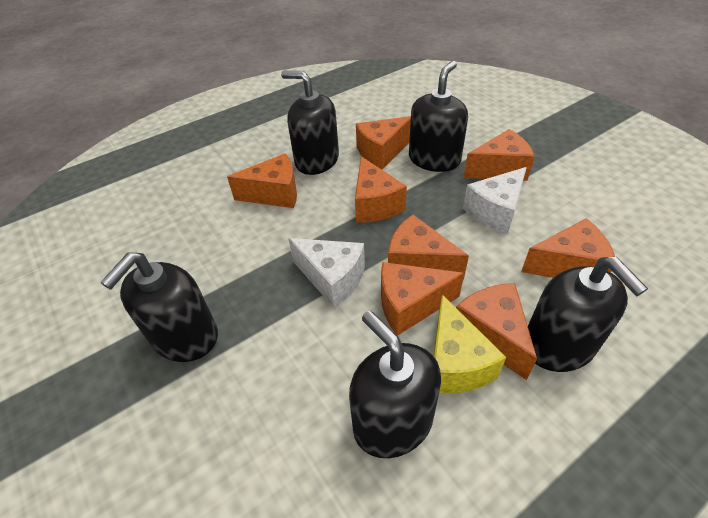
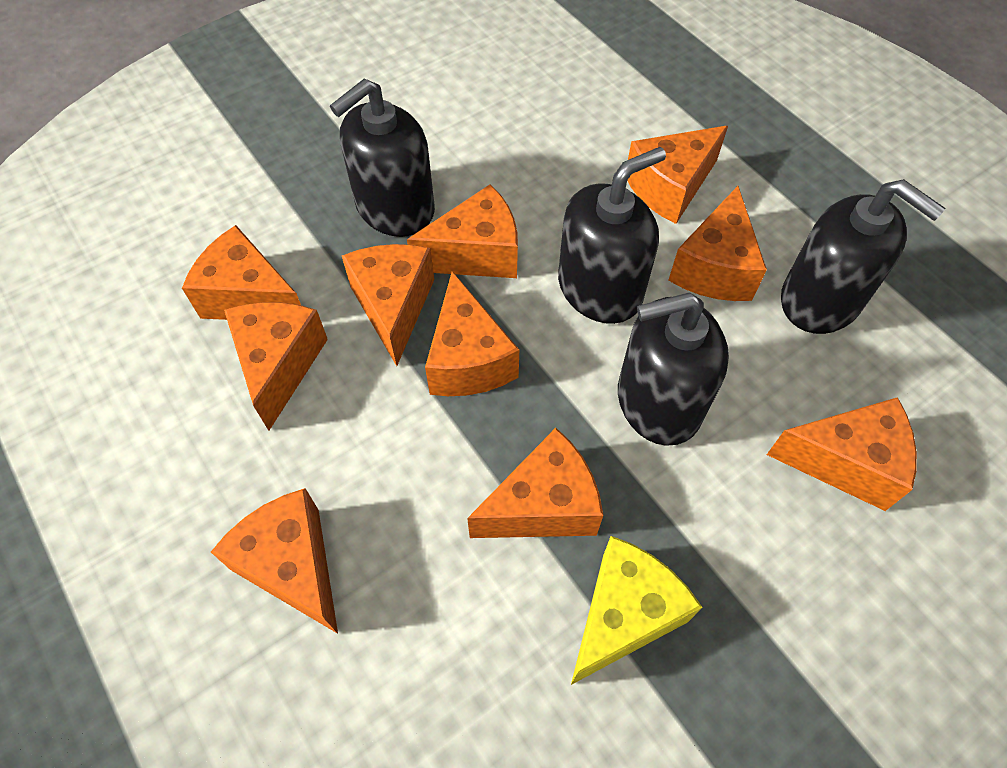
black soap dispenser: 5 -> 4
orange cheese: 8 -> 10
white cheese: 2 -> 0

